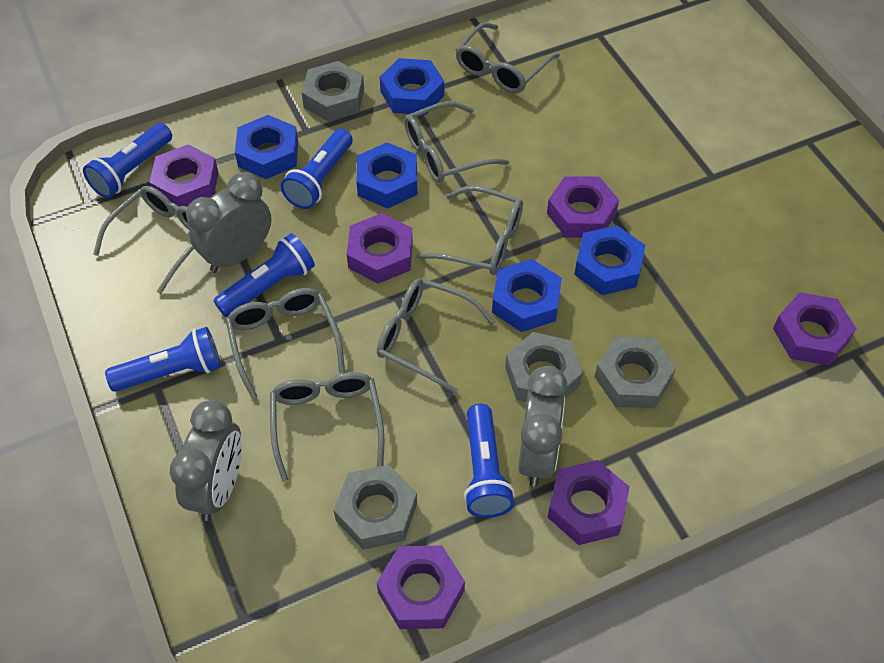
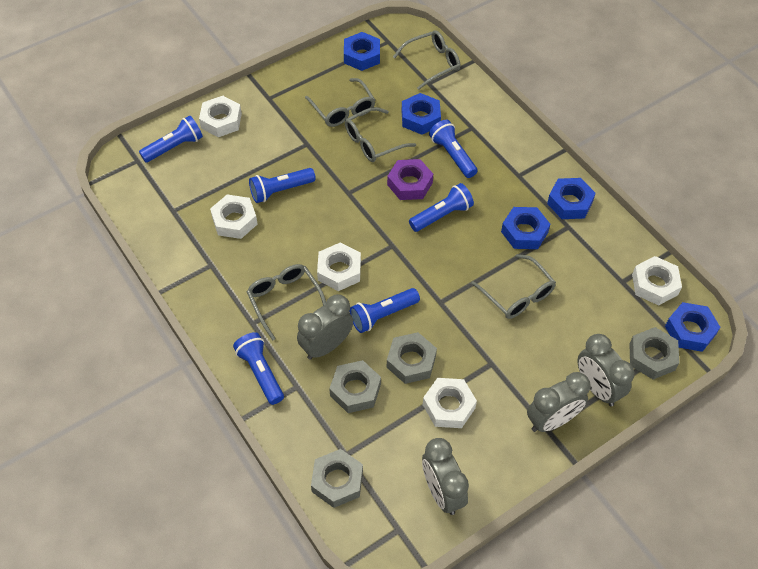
blue flashlight: 5 -> 6
grey clock: 3 -> 4
grey glasses: 7 -> 5
purple nut: 6 -> 1
white nut: 0 -> 5

